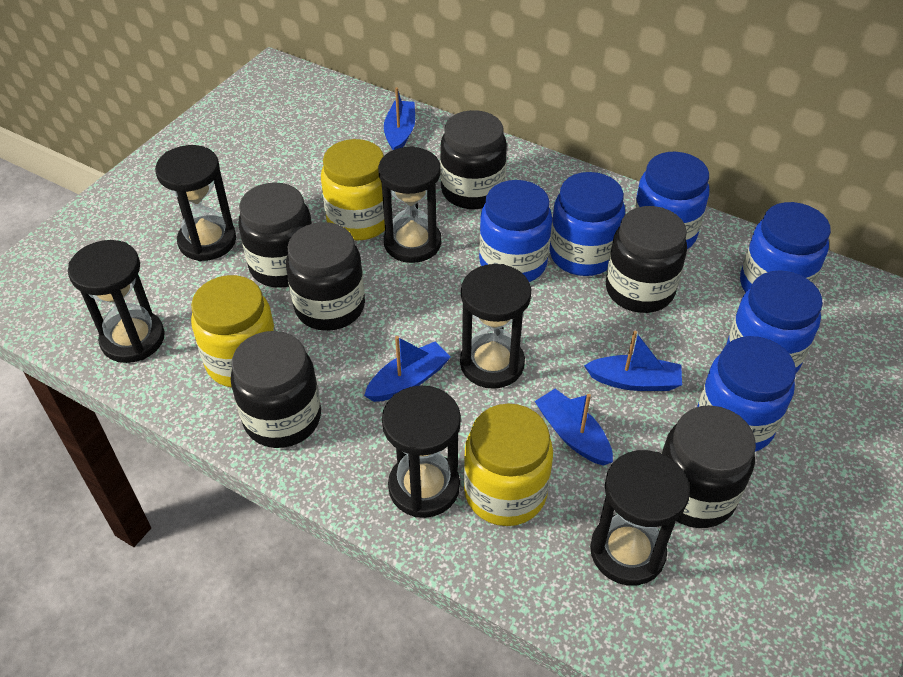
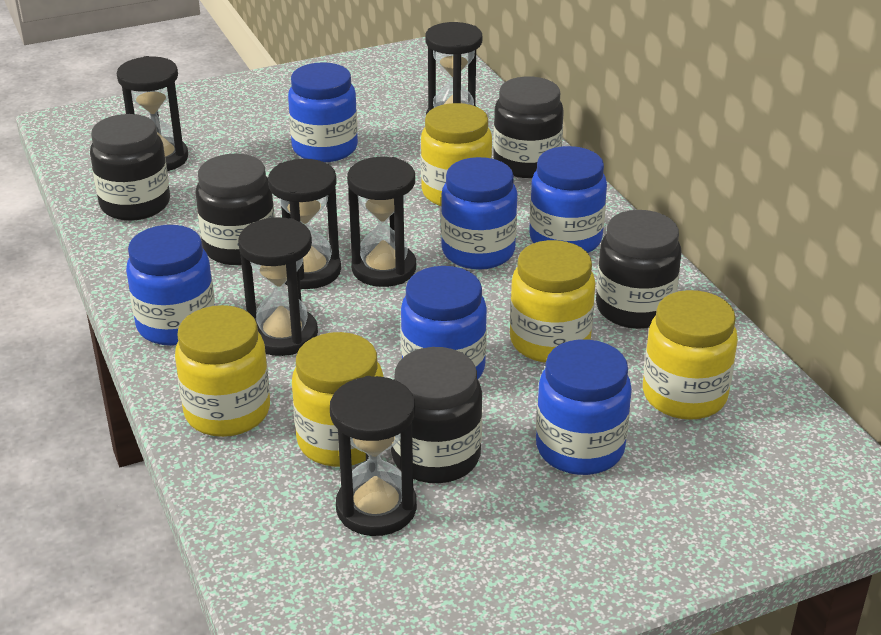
black jar: 6 -> 5
blue boat: 4 -> 0
yellow jar: 3 -> 5

